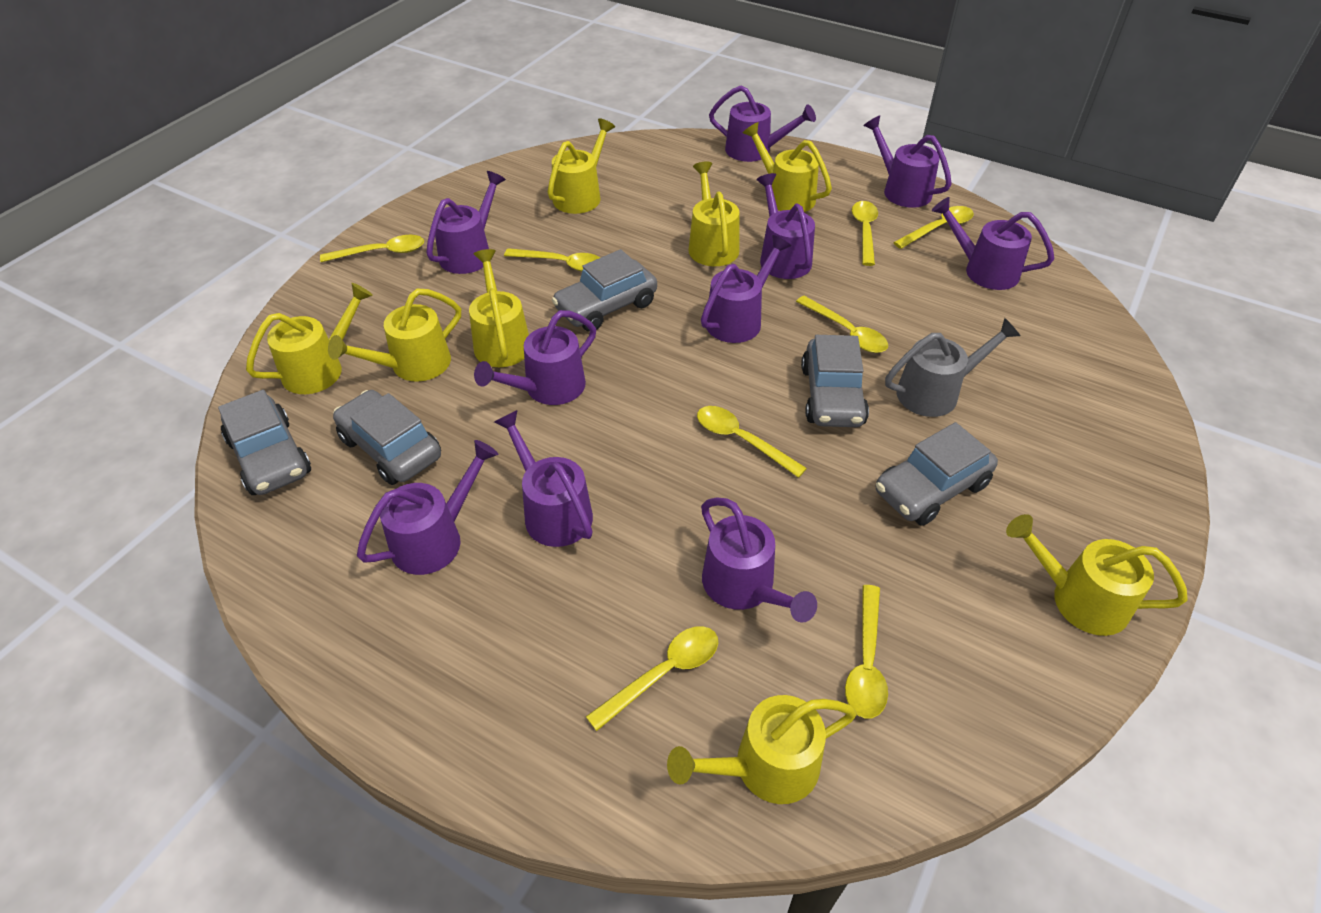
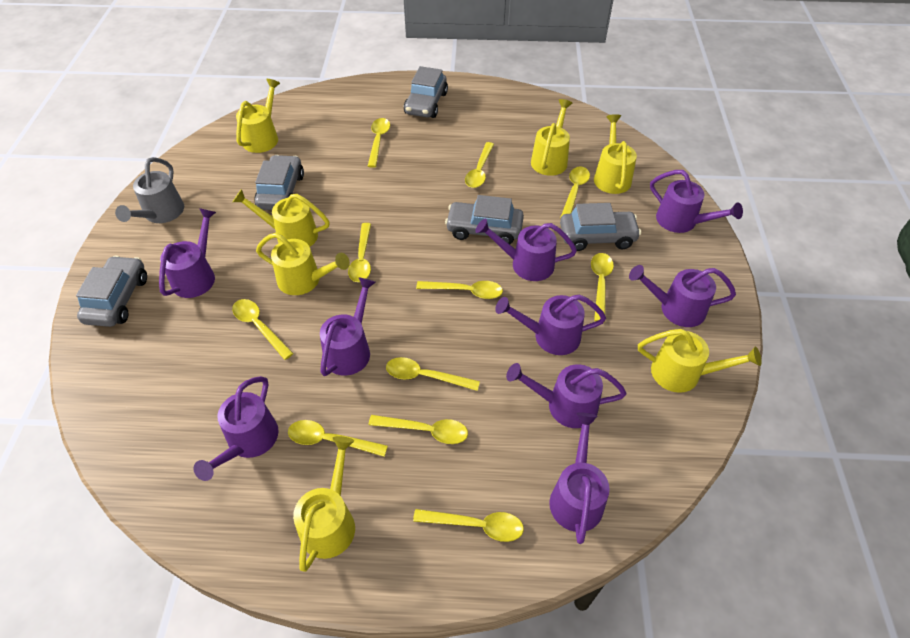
purple watering can: 10 -> 9
yellow spoon: 8 -> 11
yellow watering can: 8 -> 7

